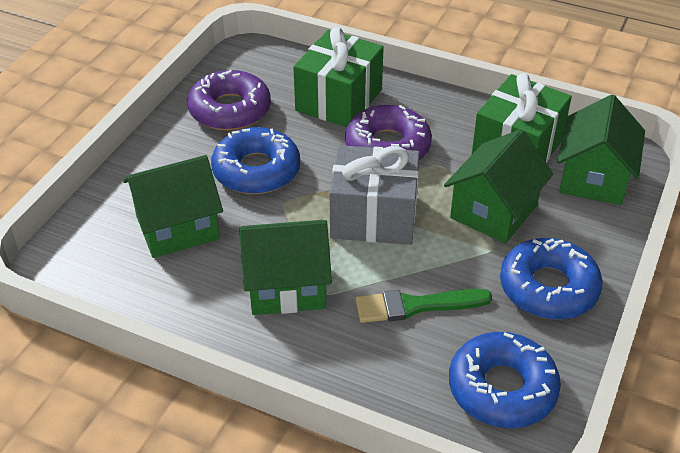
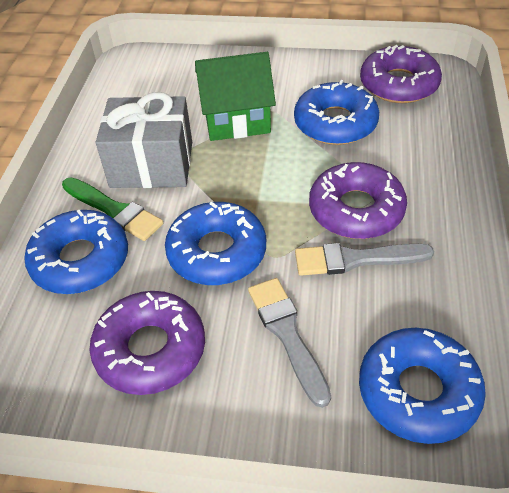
blue donut: 3 -> 4
green gift: 2 -> 0
green house: 4 -> 1
grey brush: 0 -> 2
purple donut: 2 -> 3

